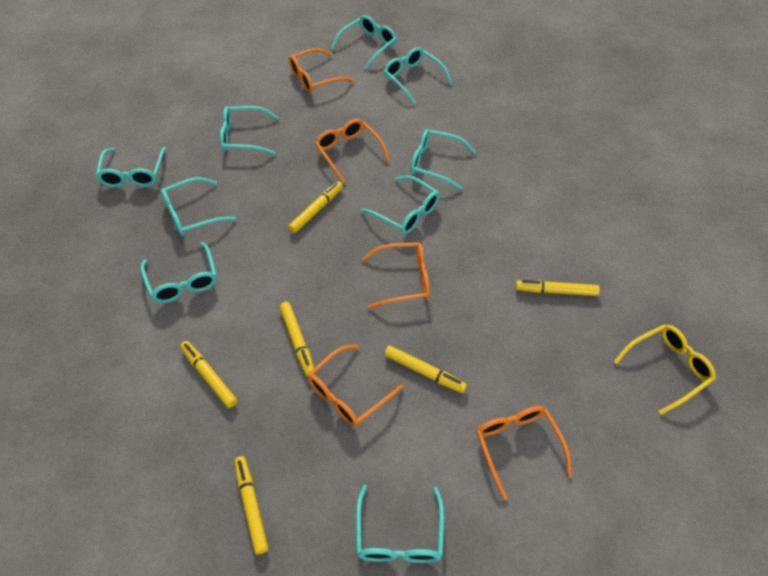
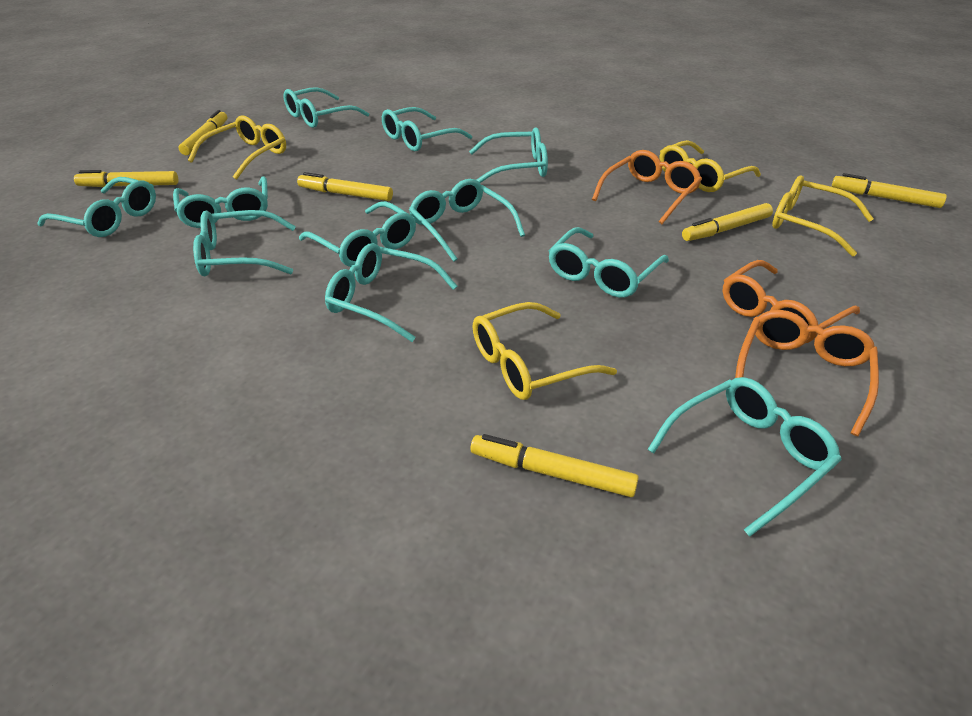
orange glasses: 5 -> 3
turquoise glasses: 9 -> 11
yellow glasses: 1 -> 4

